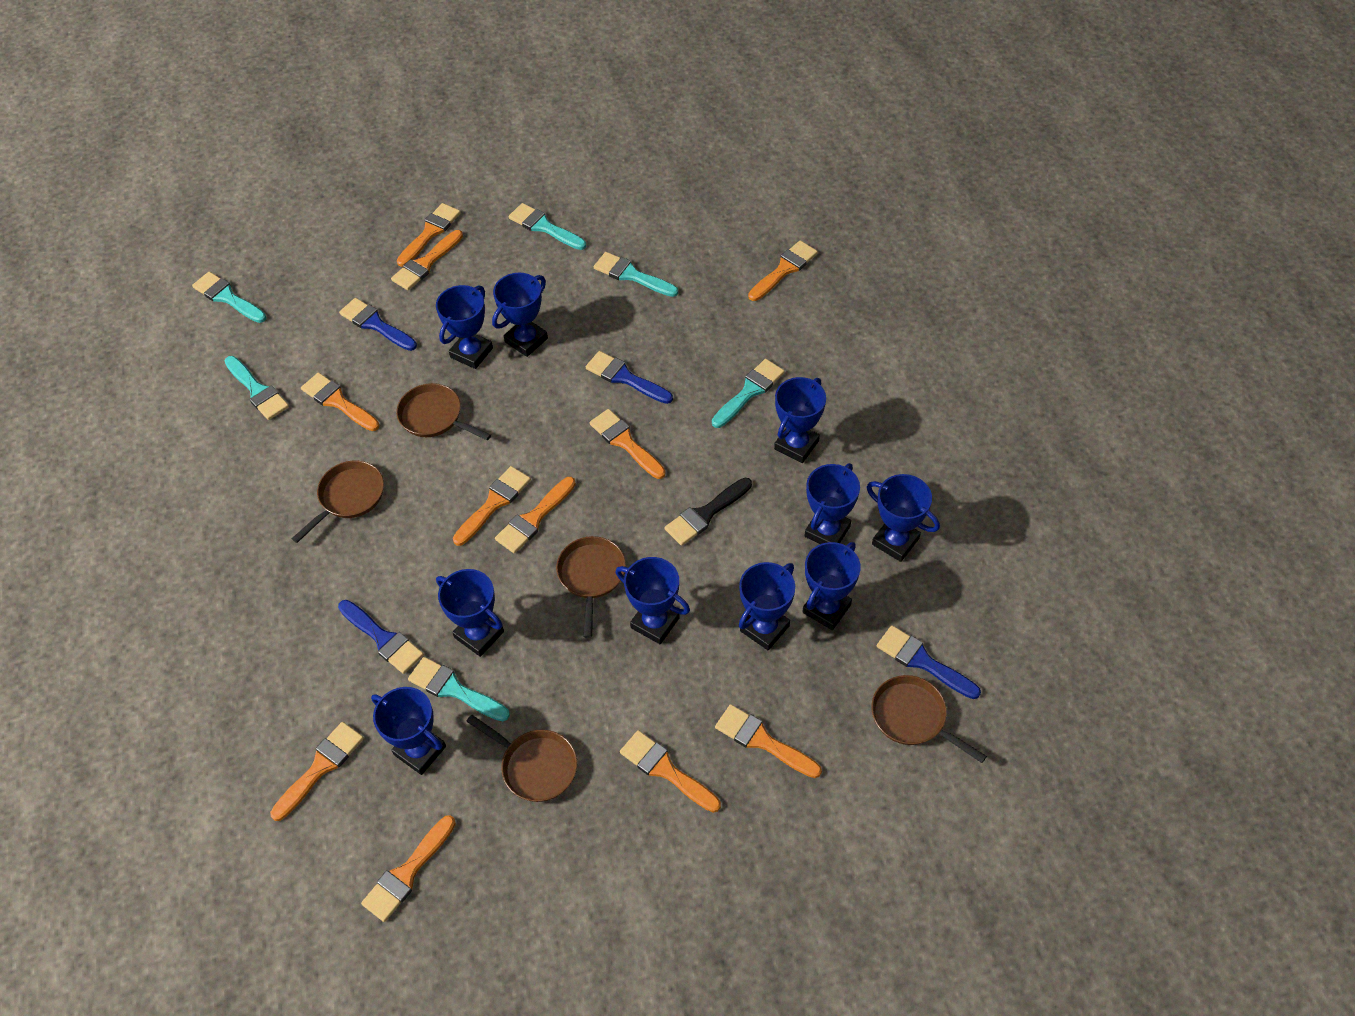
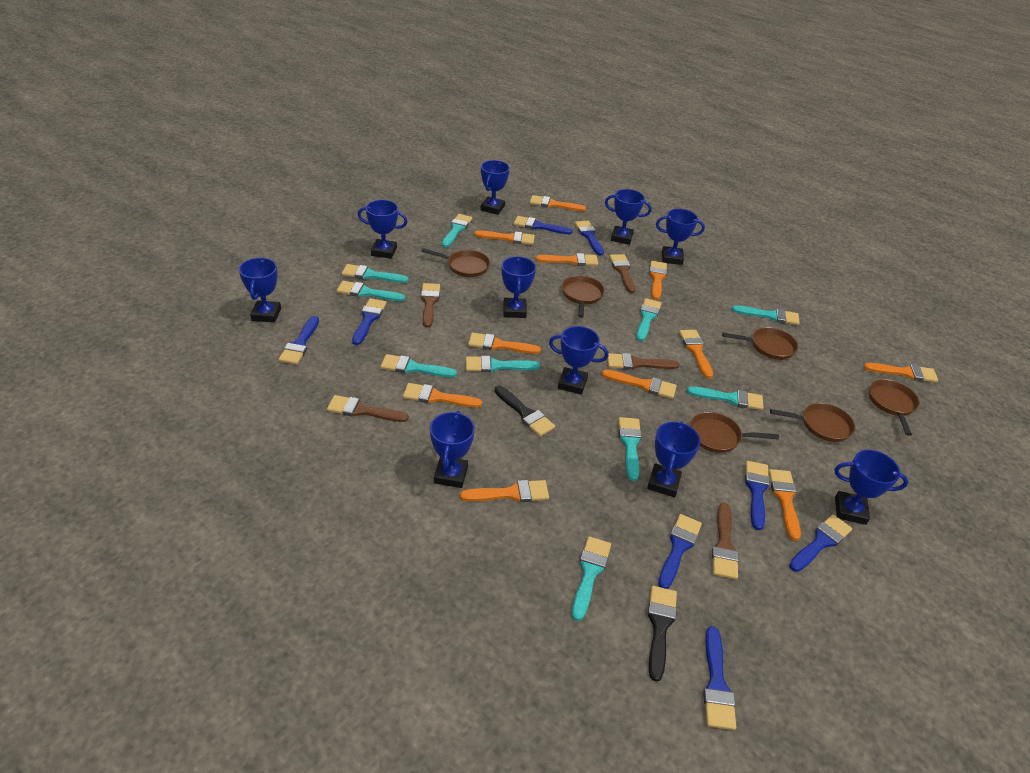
black brush: 1 -> 2
blue brush: 4 -> 8
brown brush: 0 -> 5
brown pan: 5 -> 6
turquoise brush: 6 -> 10

